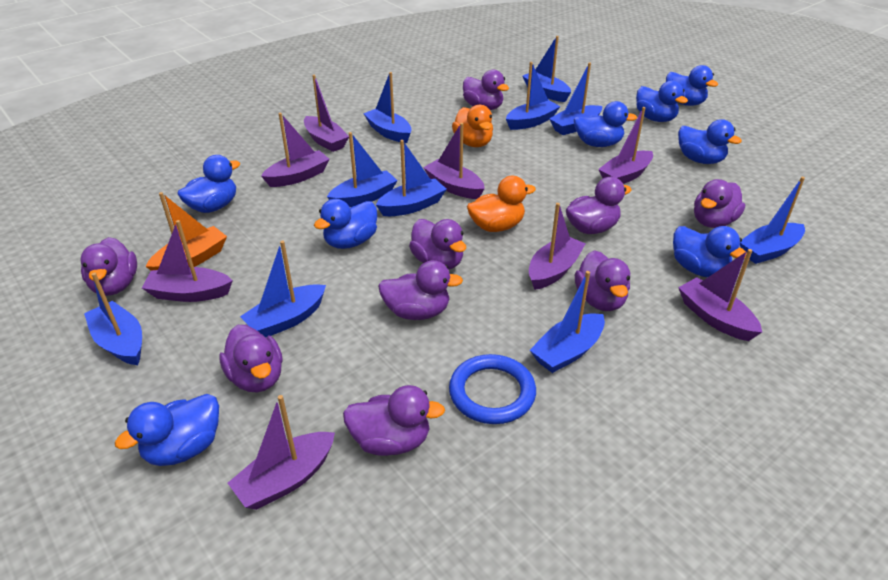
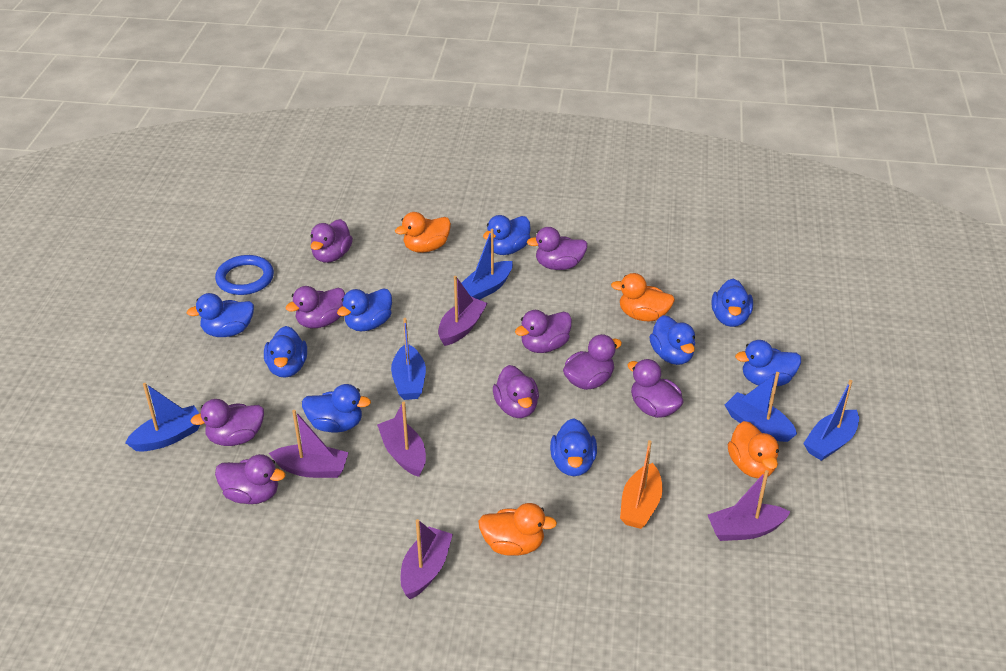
blue boat: 10 -> 5
blue duck: 8 -> 9
orange duck: 2 -> 4
purple boat: 8 -> 5

